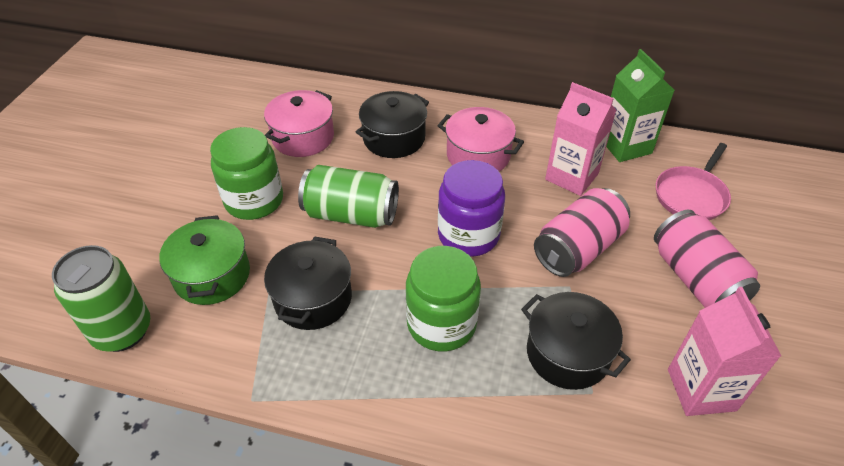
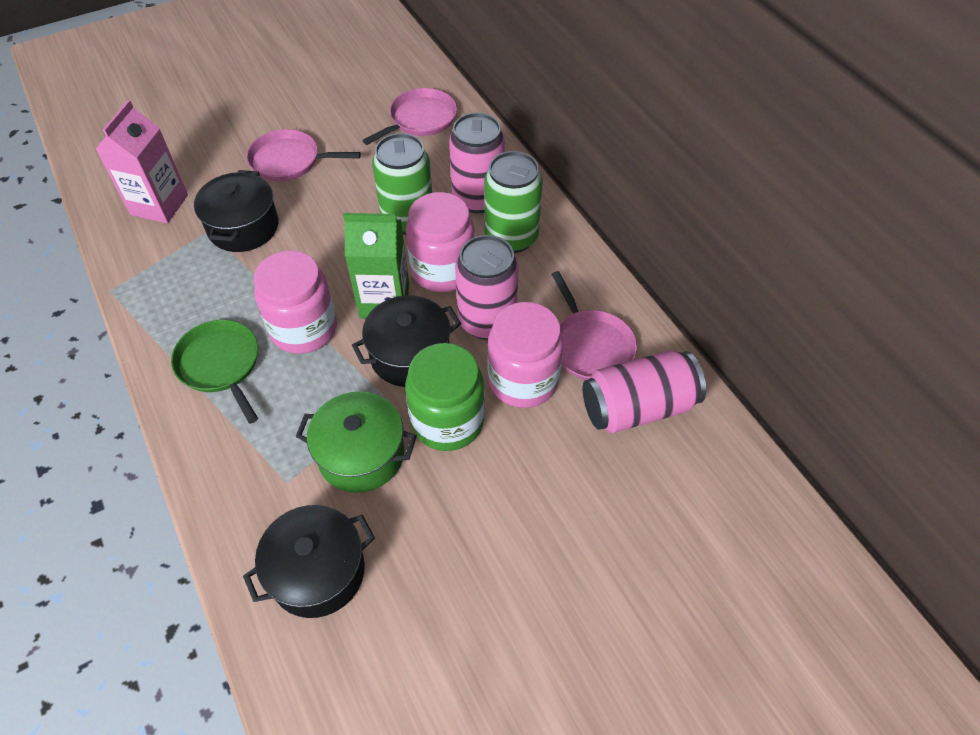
green jar: 2 -> 1
green pan: 0 -> 1
pink can: 2 -> 3
pink carton: 2 -> 1
pink jar: 0 -> 3
pink pan: 1 -> 3
pink pot: 2 -> 0
purple jar: 1 -> 0

